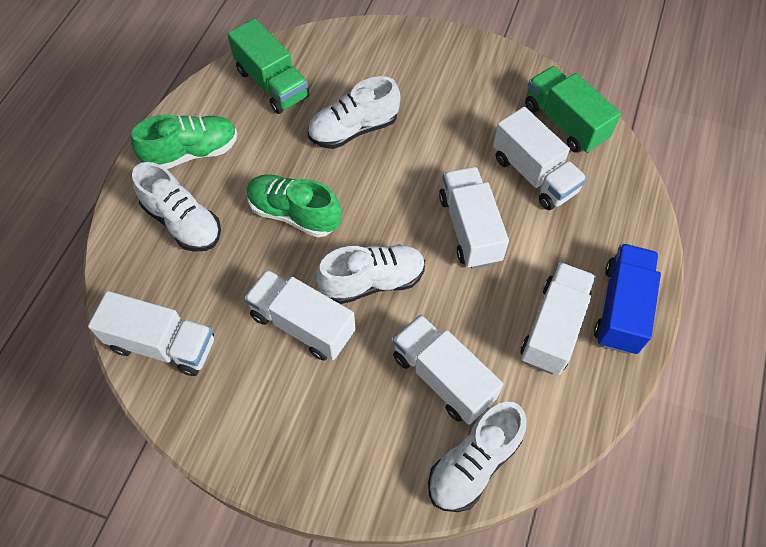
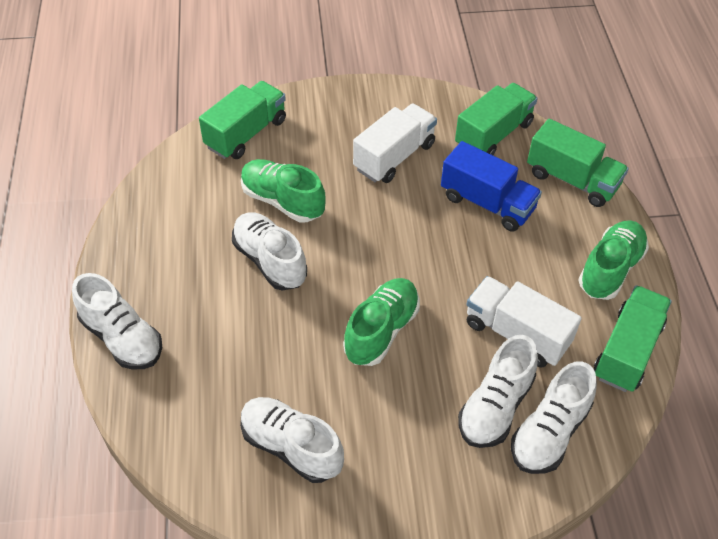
green shoe: 2 -> 3
green truck: 2 -> 4
white shoe: 4 -> 5
white truck: 6 -> 2

